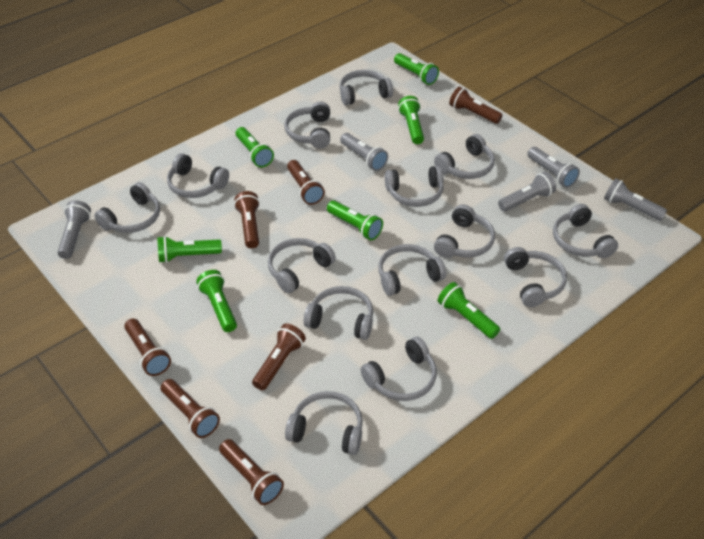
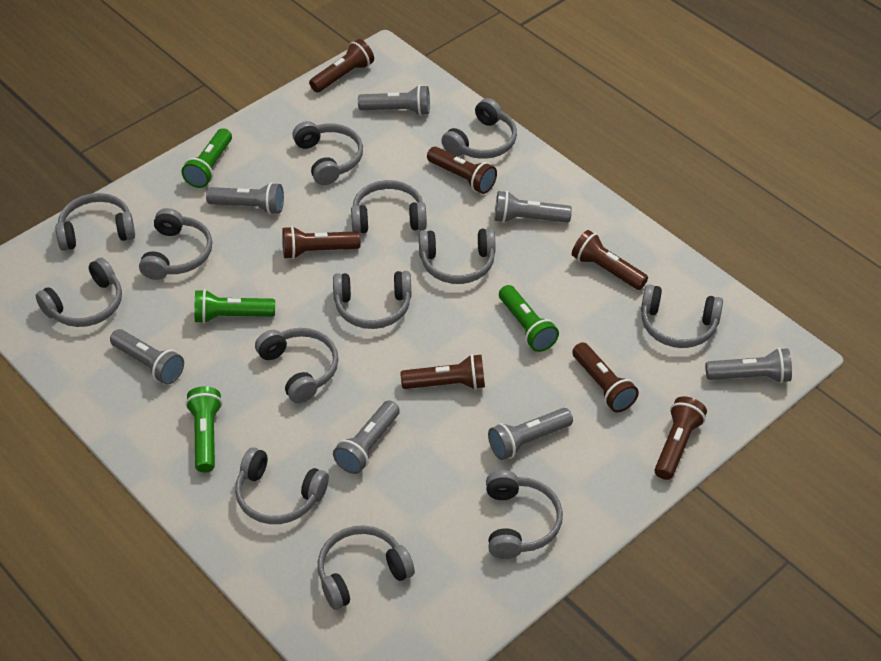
green flashlight: 7 -> 4
grey flashlight: 5 -> 7
grey headphones: 14 -> 13

